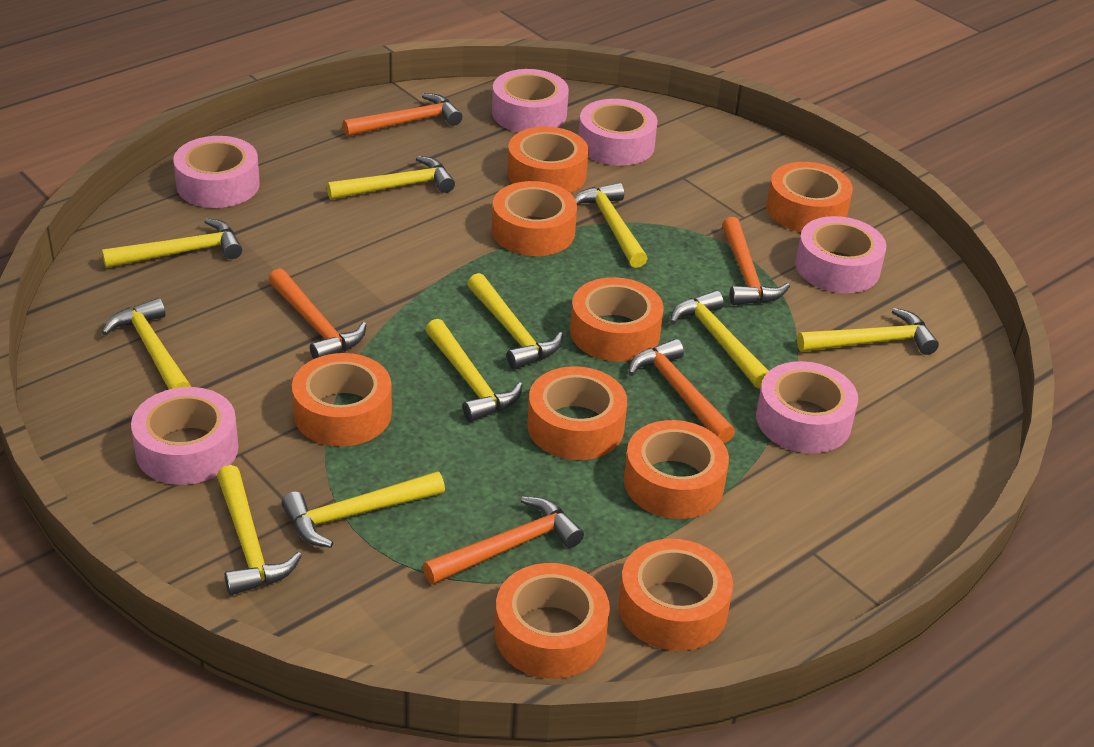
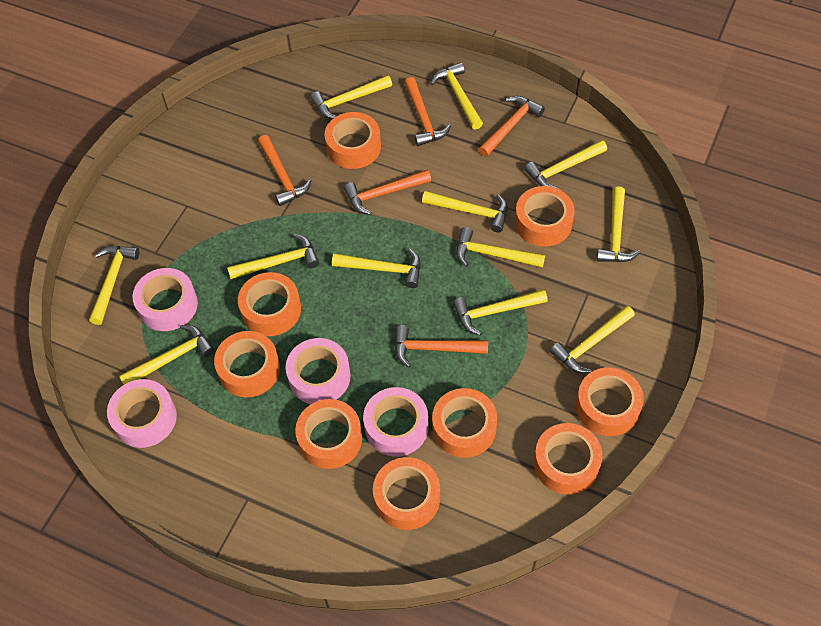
pink tape: 6 -> 4
yellow hammer: 10 -> 12

